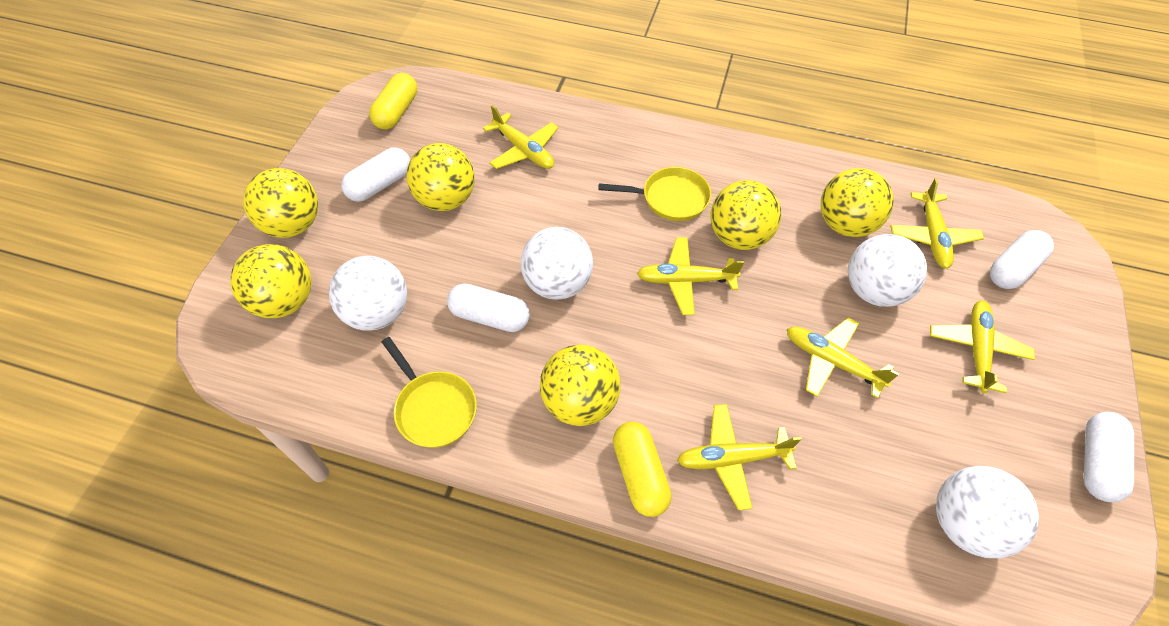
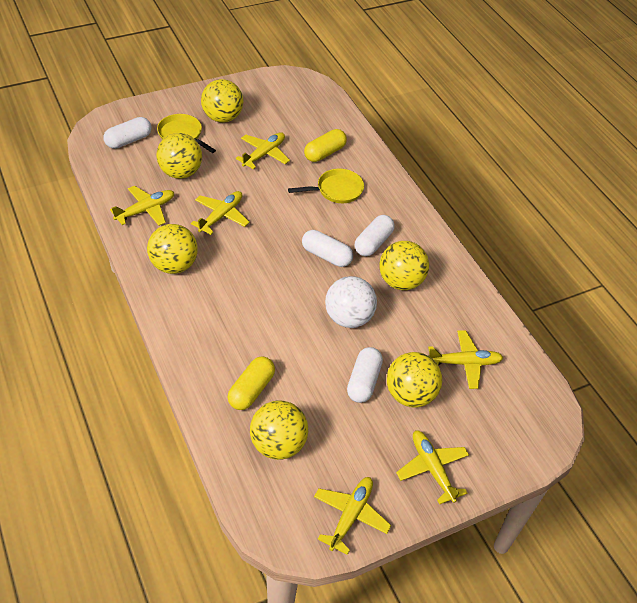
white ball: 4 -> 1

